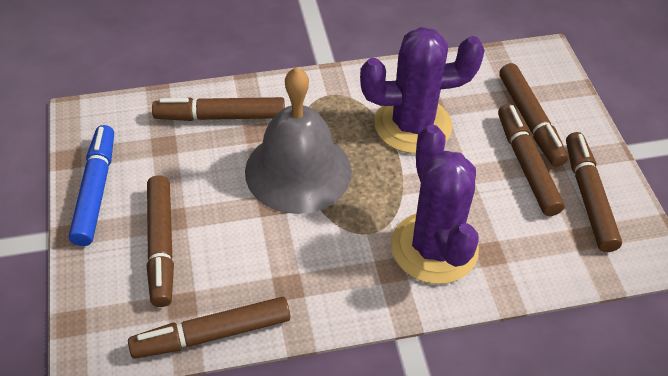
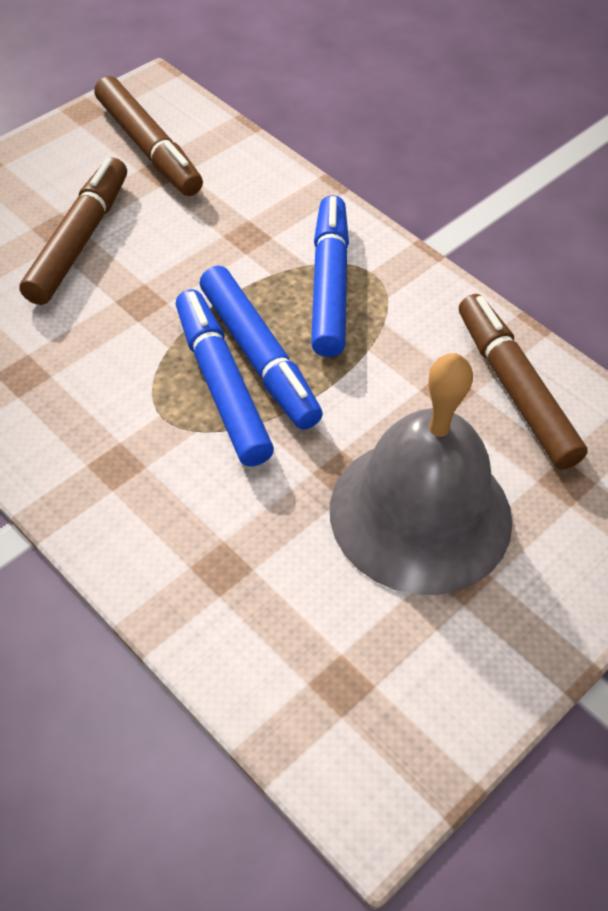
blue marker: 1 -> 3
brown marker: 6 -> 3
purple cactus: 2 -> 0

